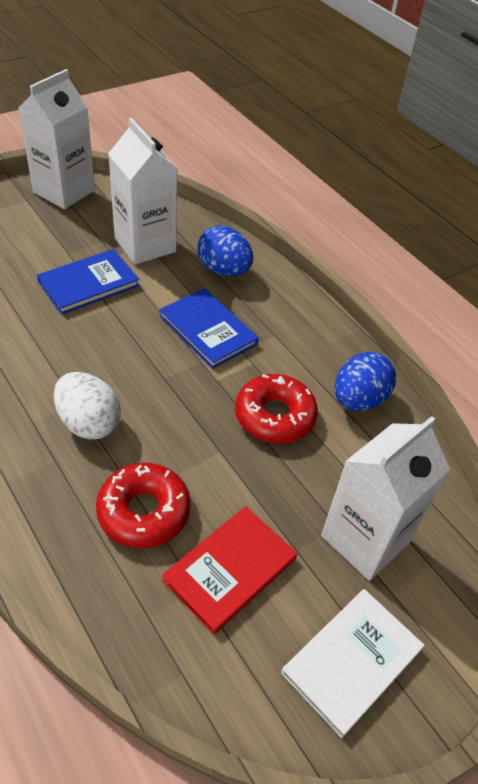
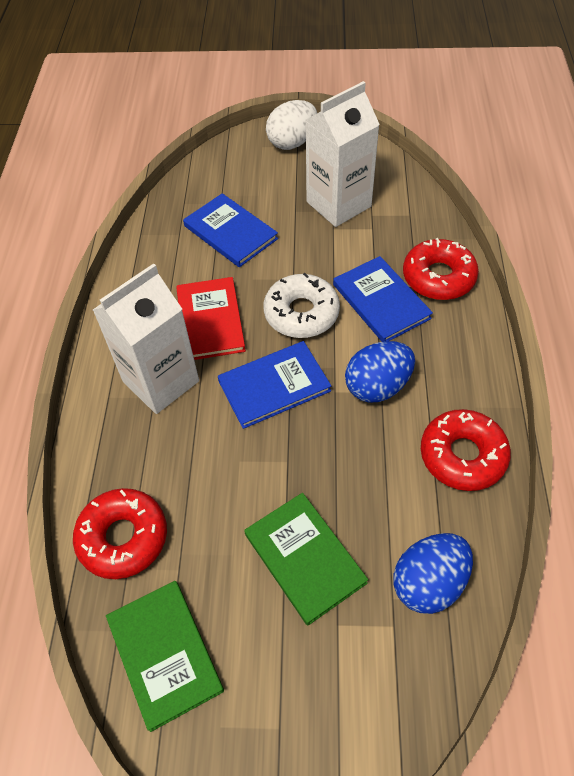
blue book: 2 -> 3
green book: 0 -> 2
red donut: 2 -> 3
white book: 1 -> 0
white carton: 3 -> 2
white donut: 0 -> 1

